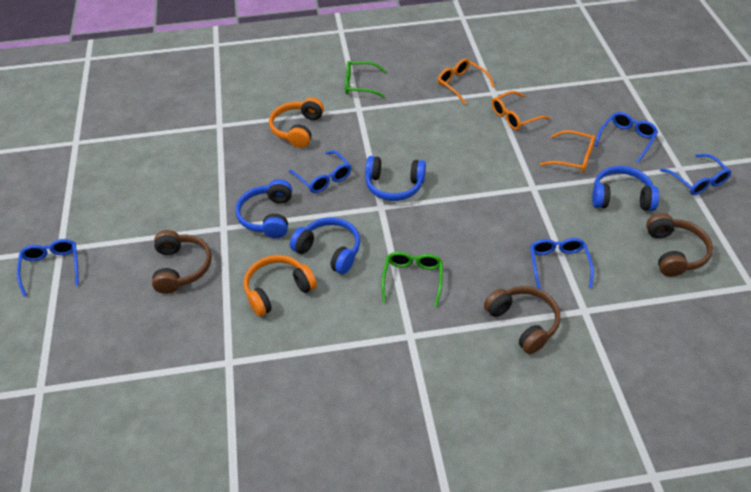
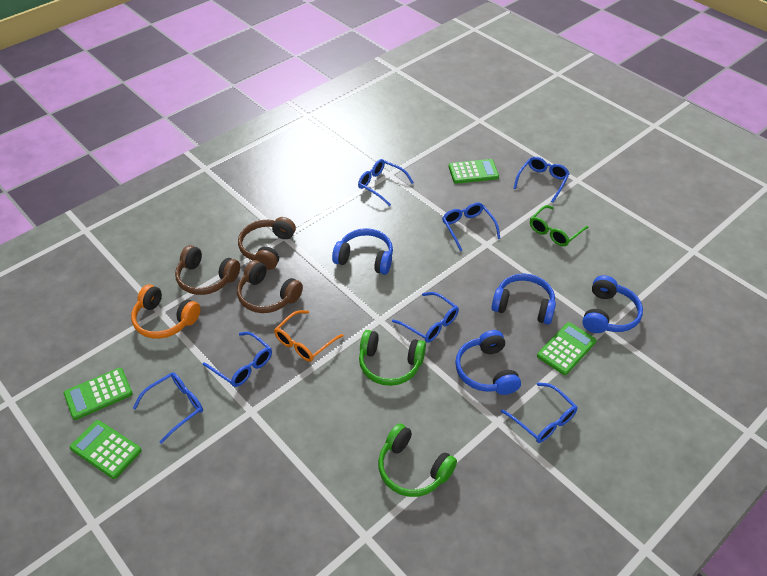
blue glasses: 5 -> 7
green calculator: 0 -> 4
green glasses: 2 -> 1
green headphones: 0 -> 2
orange glasses: 3 -> 1
orange headphones: 2 -> 1

